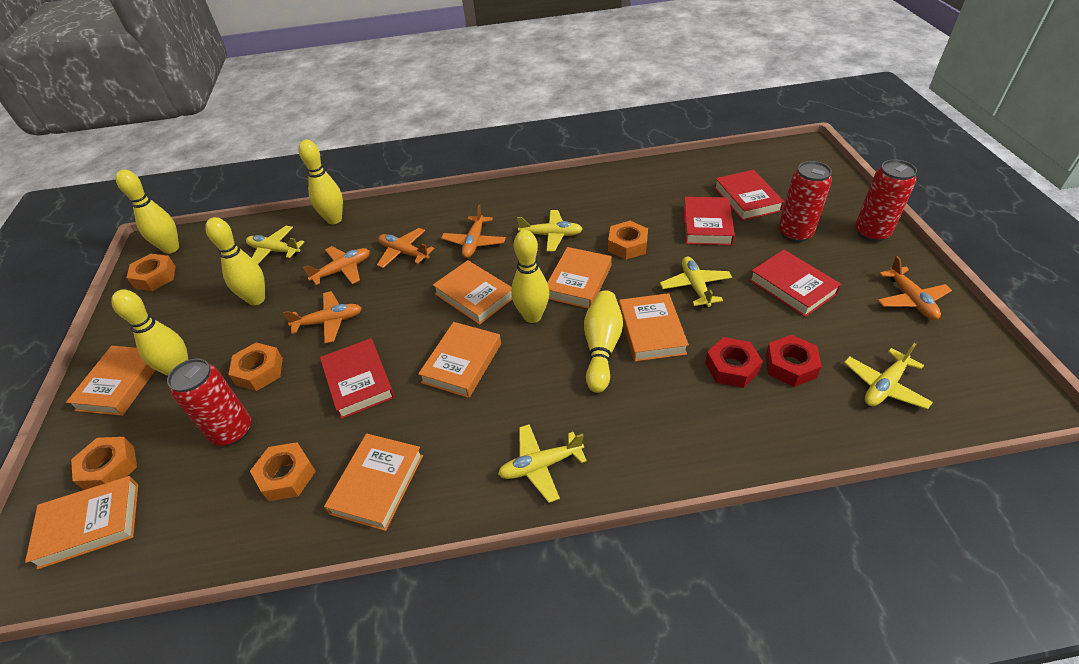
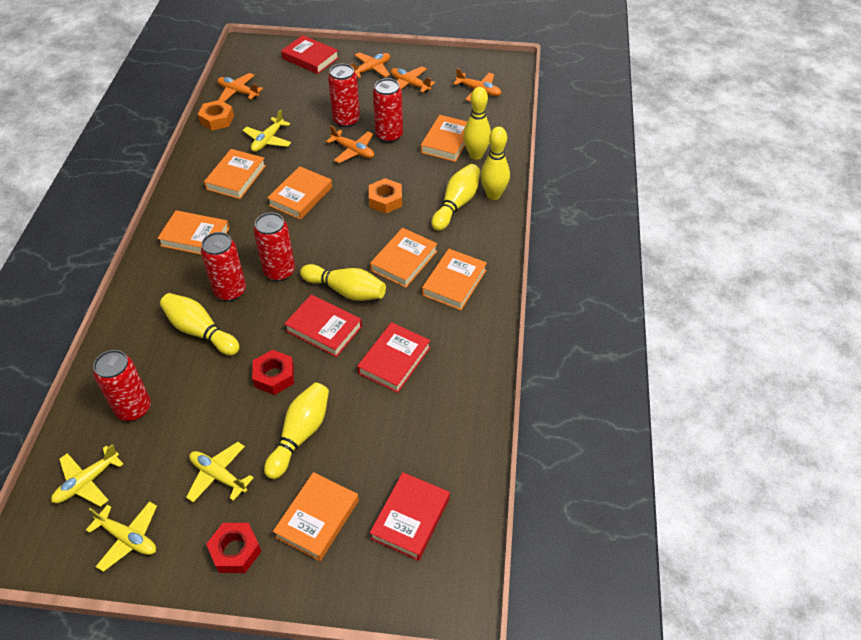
orange nut: 5 -> 2
red can: 3 -> 5
yellow plane: 5 -> 4

